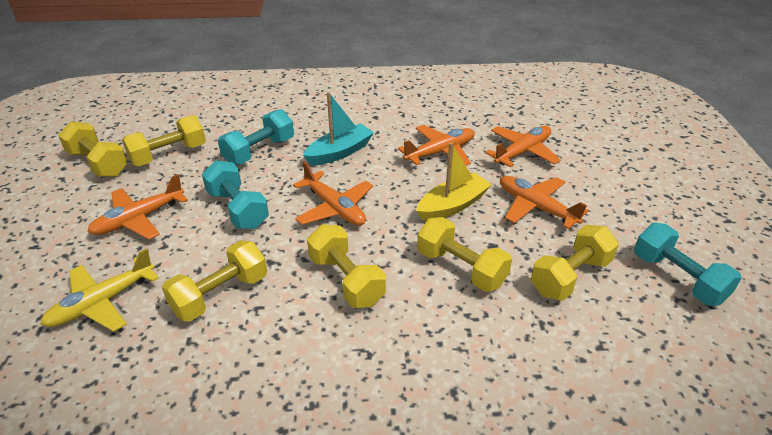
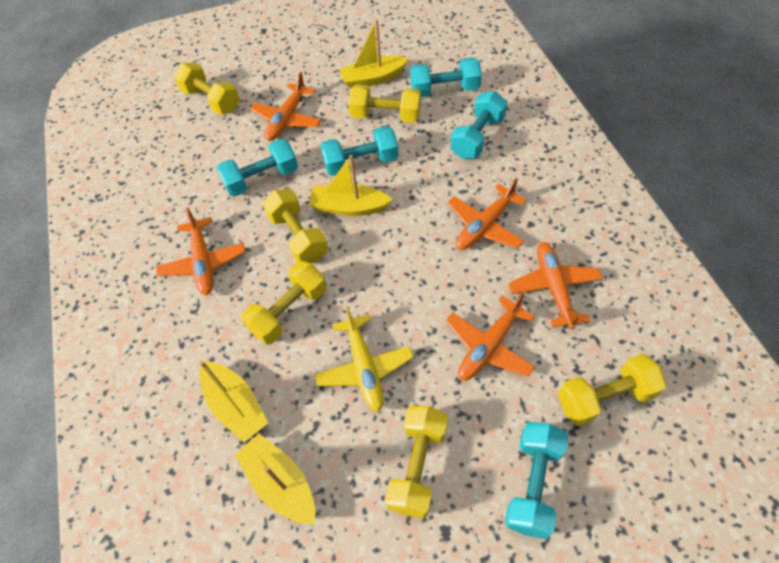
turquoise boat: 1 -> 0
turquoise dumbbell: 3 -> 5
yellow boat: 1 -> 4

